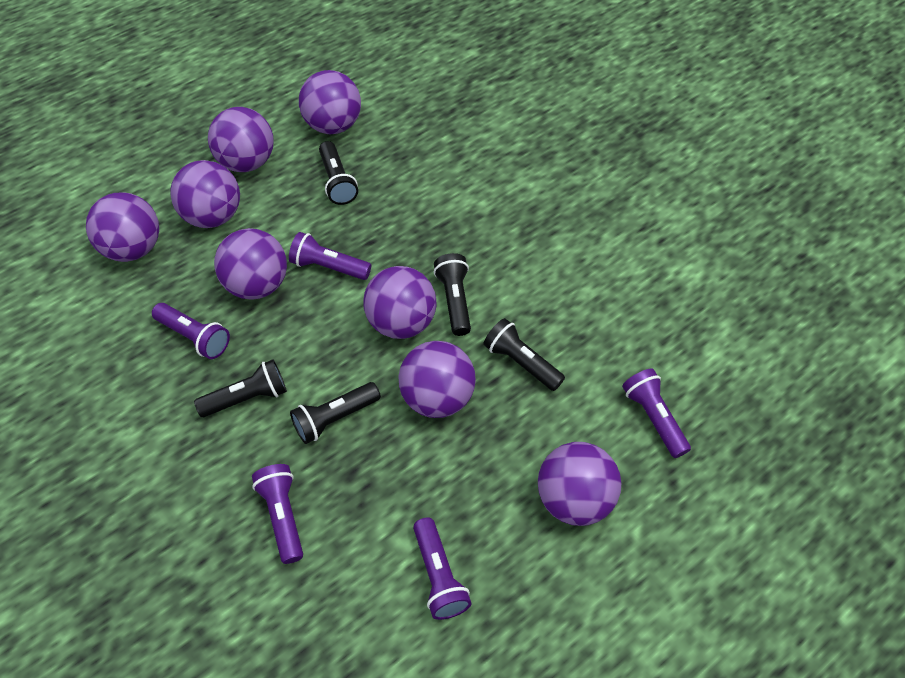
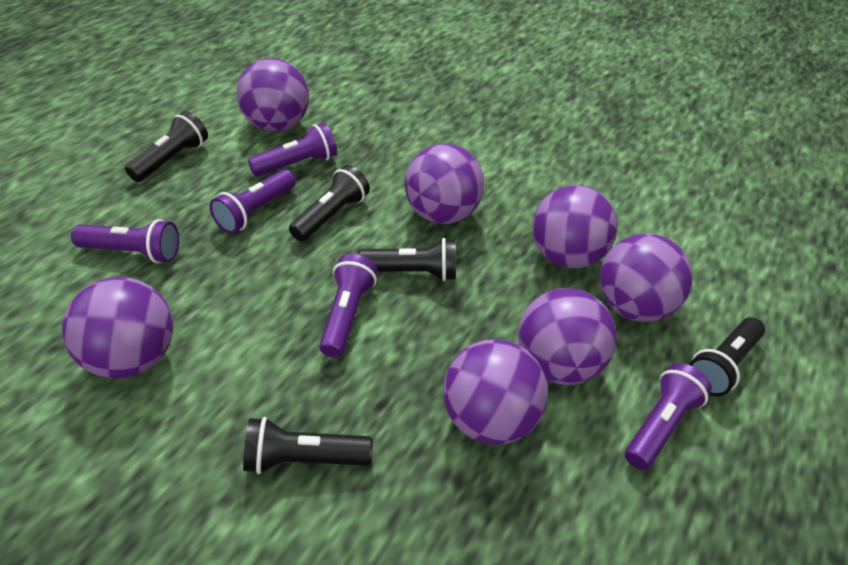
purple ball: 8 -> 7

